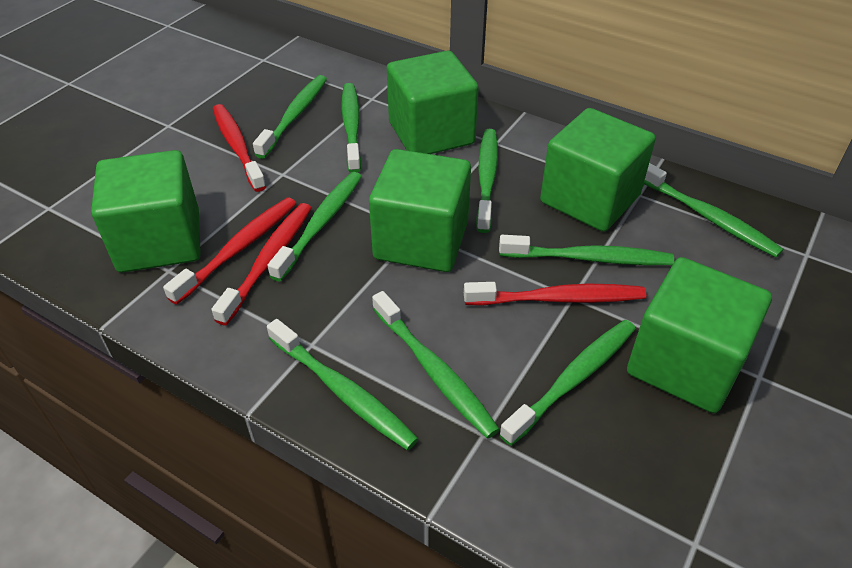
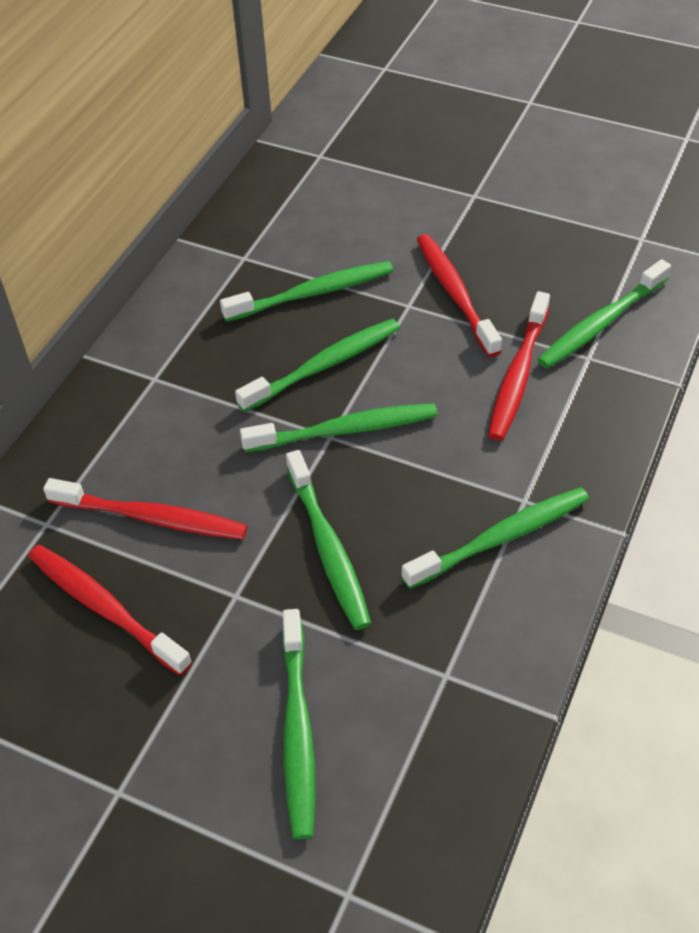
green cube: 5 -> 0
green toothbrush: 9 -> 7

